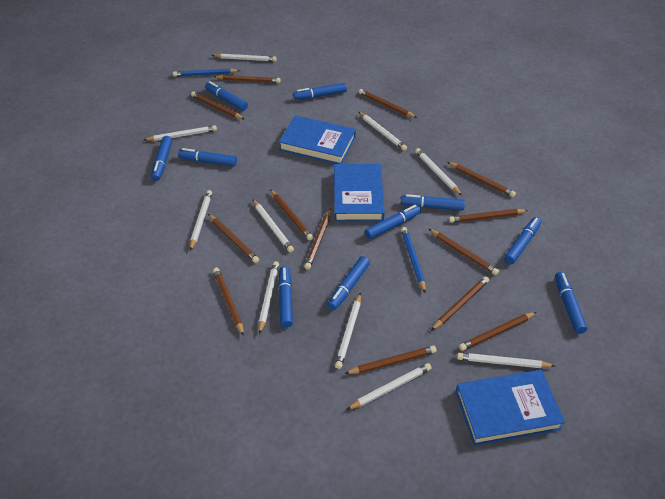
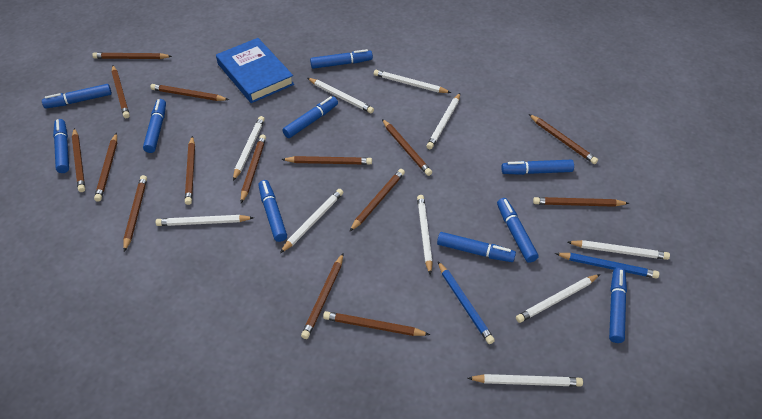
blue book: 3 -> 1
brown pencil: 13 -> 15

